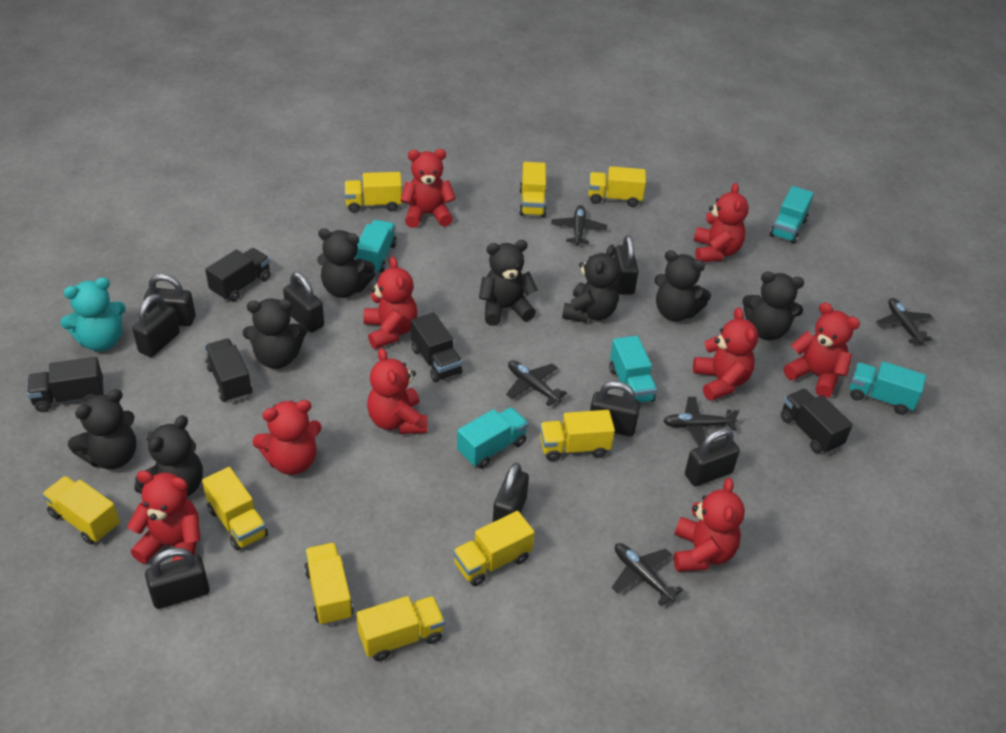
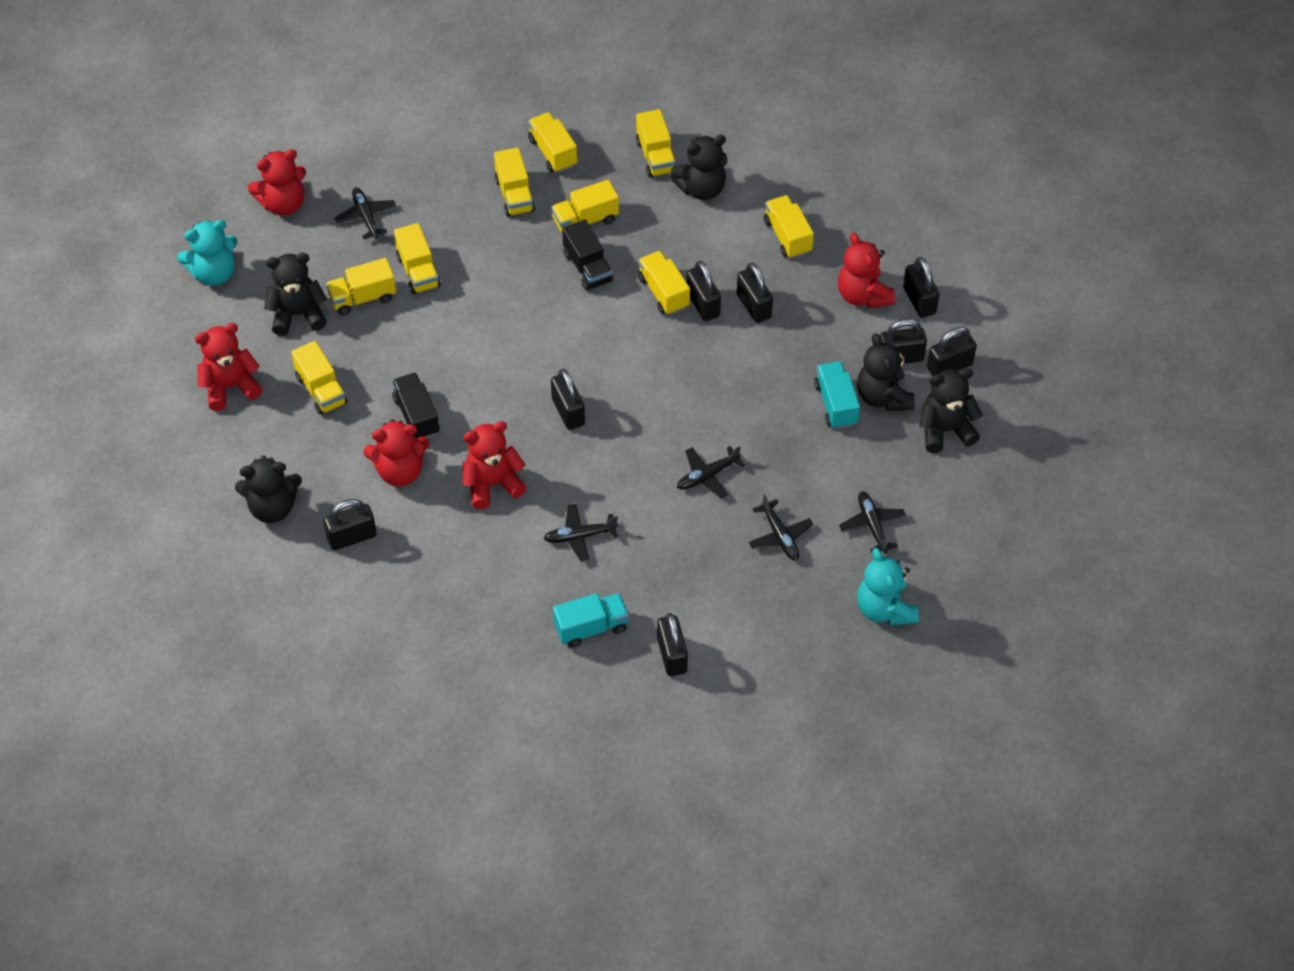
black teddy bear: 8 -> 5
black truck: 5 -> 2
red teddy bear: 9 -> 5
turquoise teddy bear: 1 -> 2
turquoise truck: 5 -> 2

